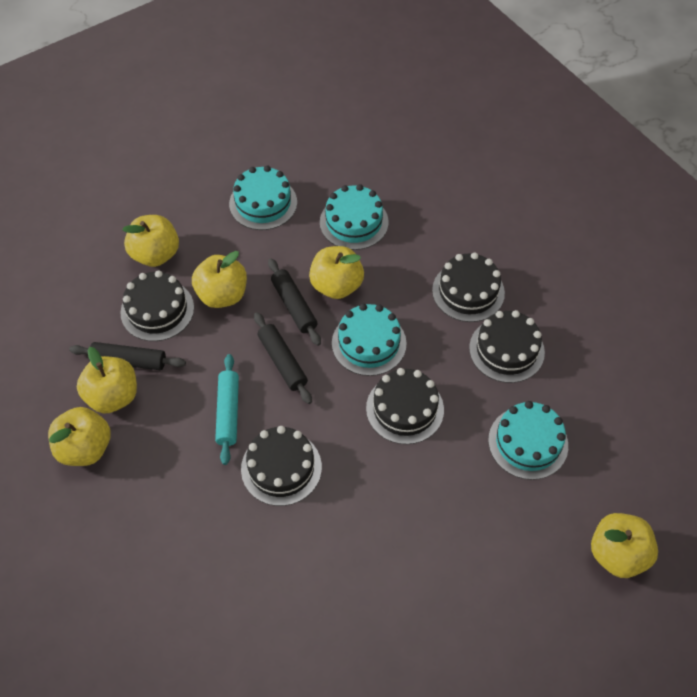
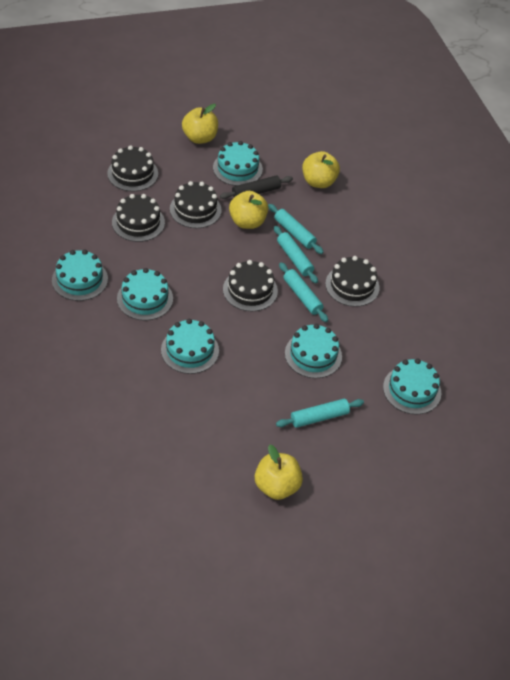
black rolling pin: 3 -> 1
turquoise cake: 4 -> 6
turquoise rolling pin: 1 -> 4
yellow apple: 6 -> 4

